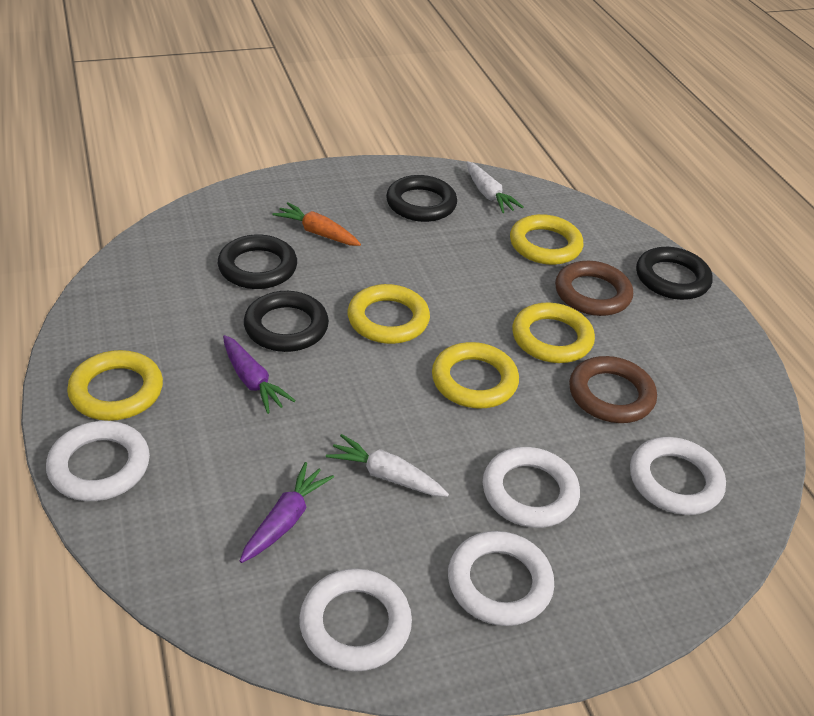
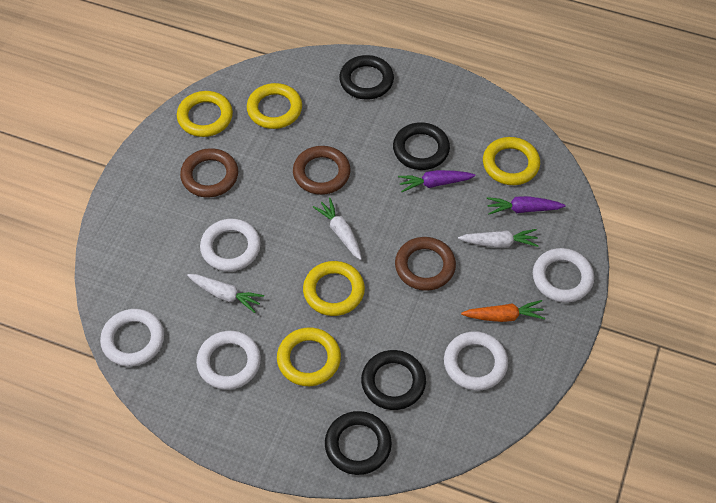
brown ring: 2 -> 3
white carrot: 2 -> 3

